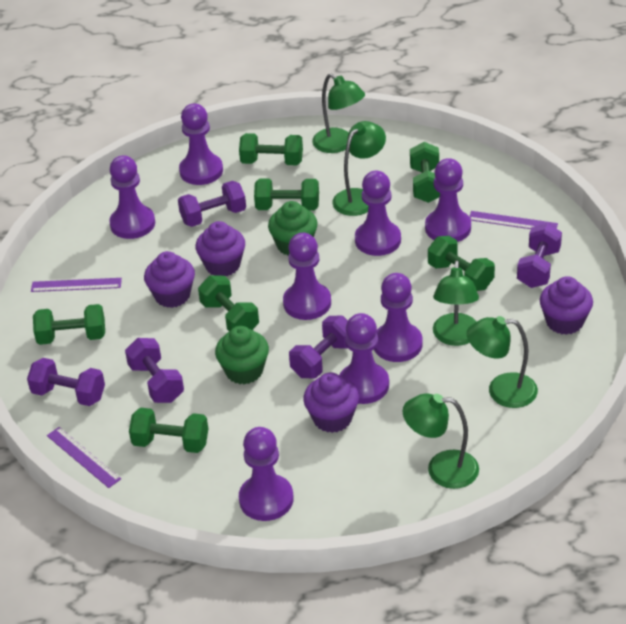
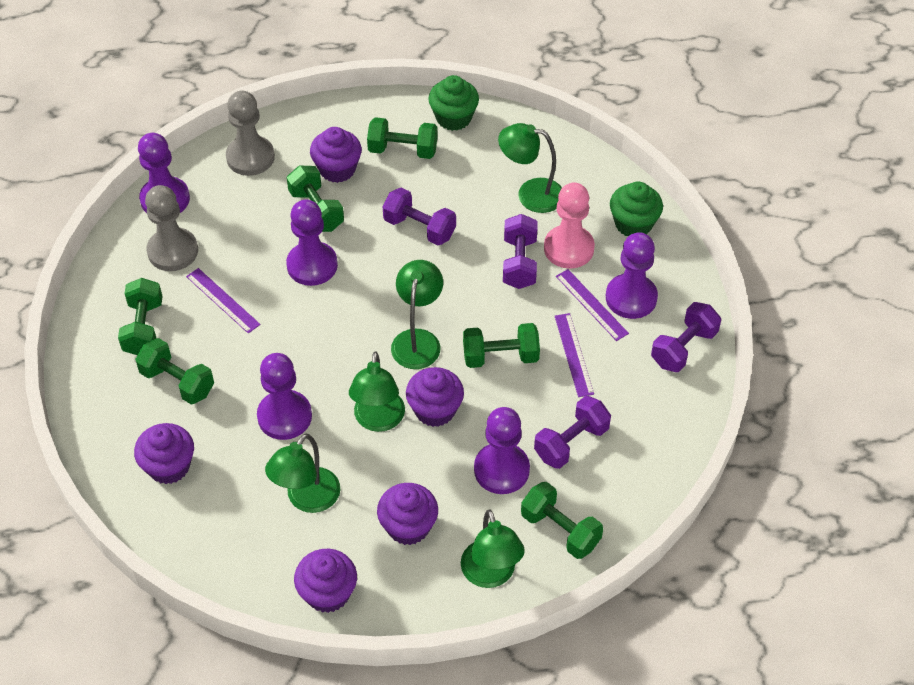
green dumbbell: 7 -> 6
grey pawn: 0 -> 2
pink pawn: 0 -> 1
purple cupcake: 4 -> 5
purple dumbbell: 5 -> 4
purple pawn: 8 -> 5

